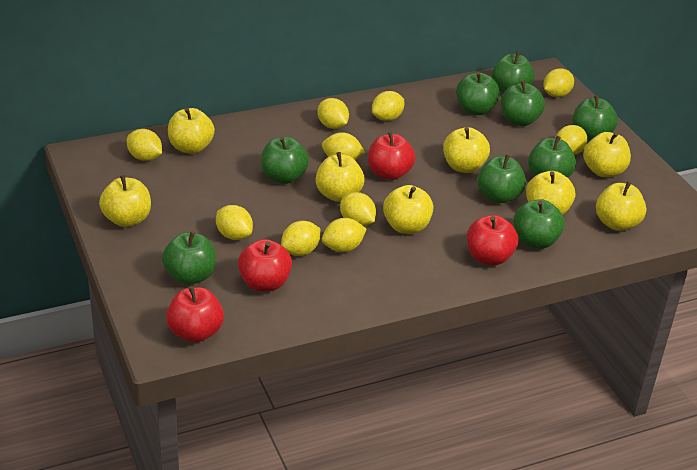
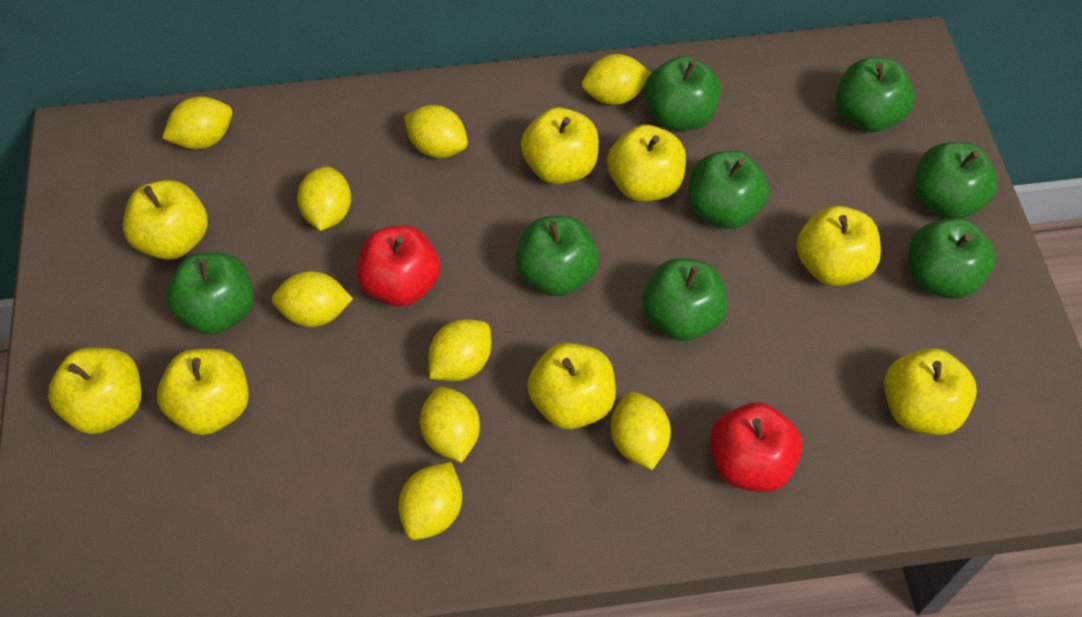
green apple: 9 -> 8
red apple: 4 -> 2
yellow lemon: 10 -> 9

